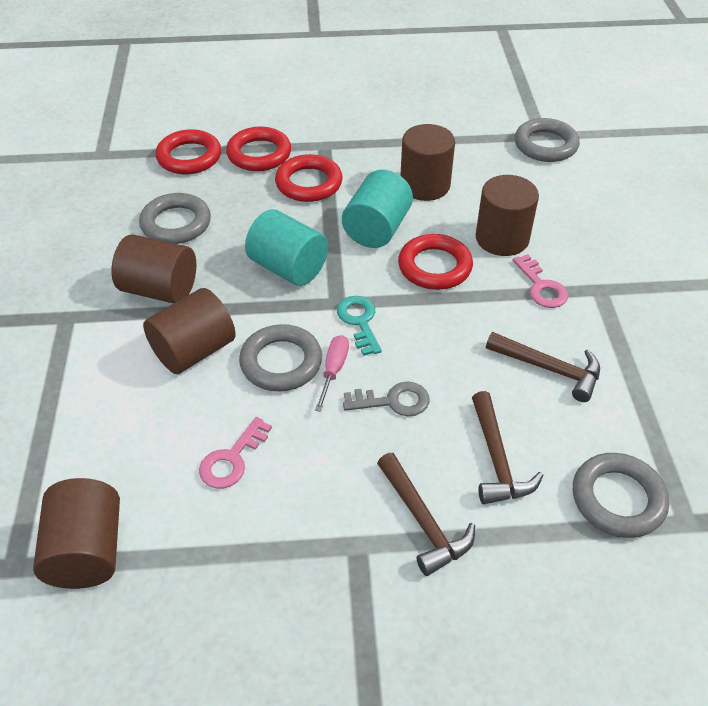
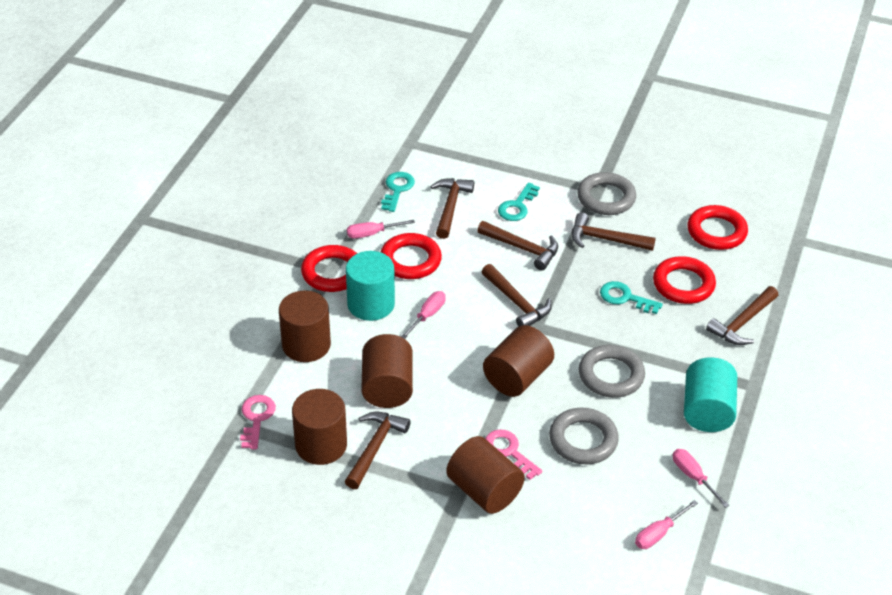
brown hammer: 3 -> 6
grey key: 1 -> 0
grey ring: 4 -> 3
pink screwdriver: 1 -> 4
turquoise key: 1 -> 3

